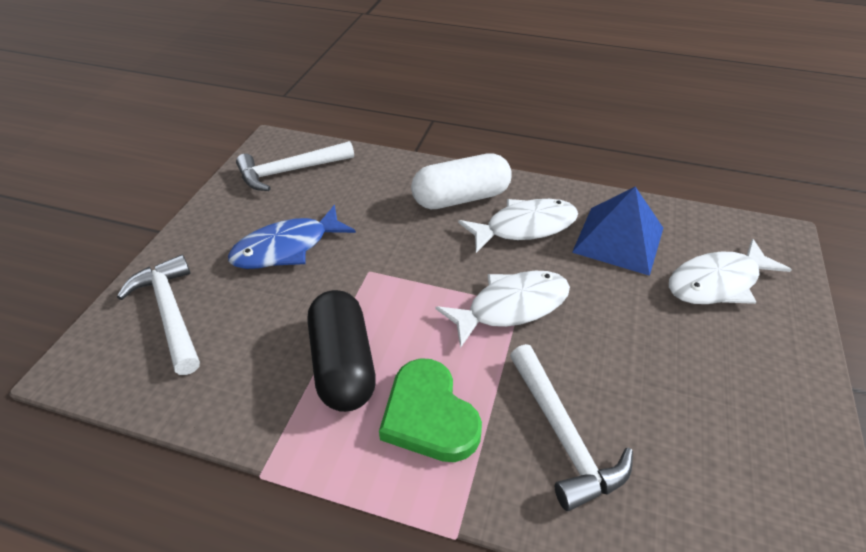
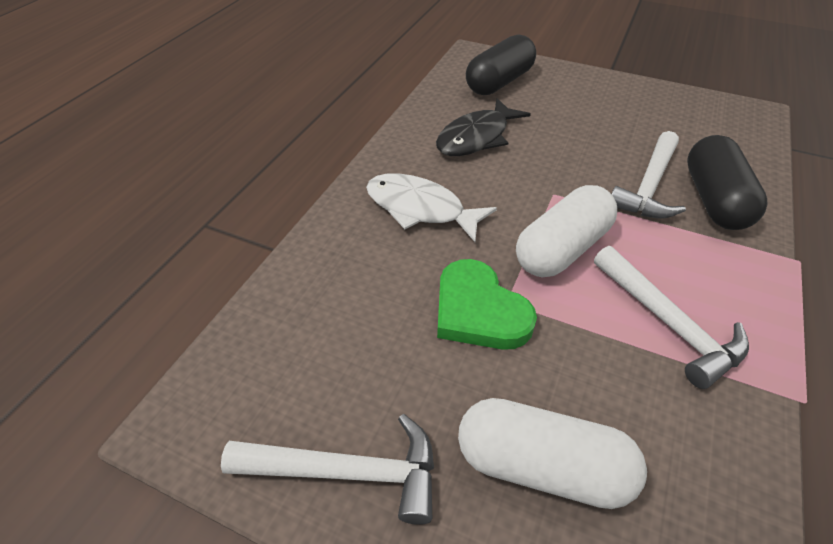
black capsule: 1 -> 2
black fish: 0 -> 1
blue fish: 1 -> 0
blue pyramid: 1 -> 0
white capsule: 1 -> 2
white fish: 3 -> 1

